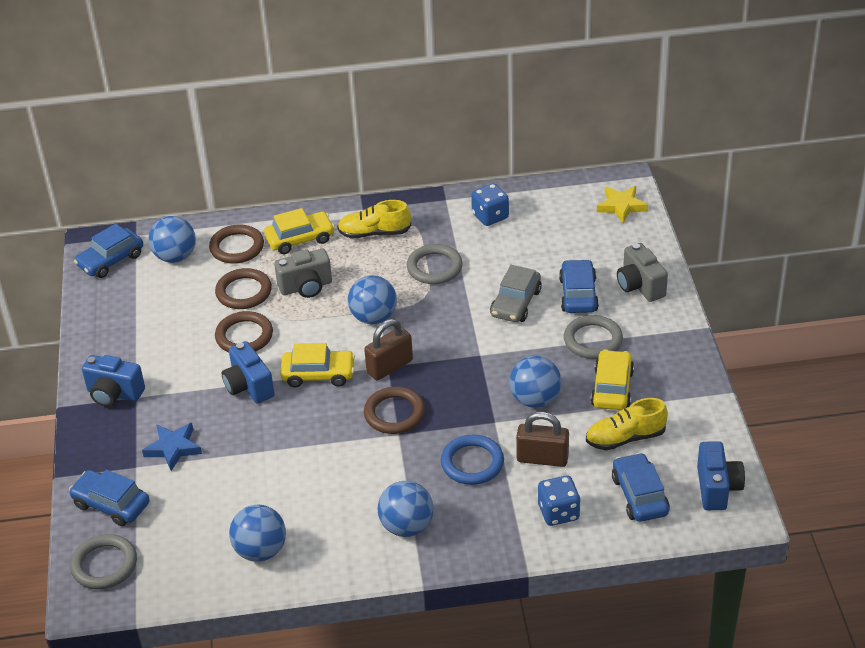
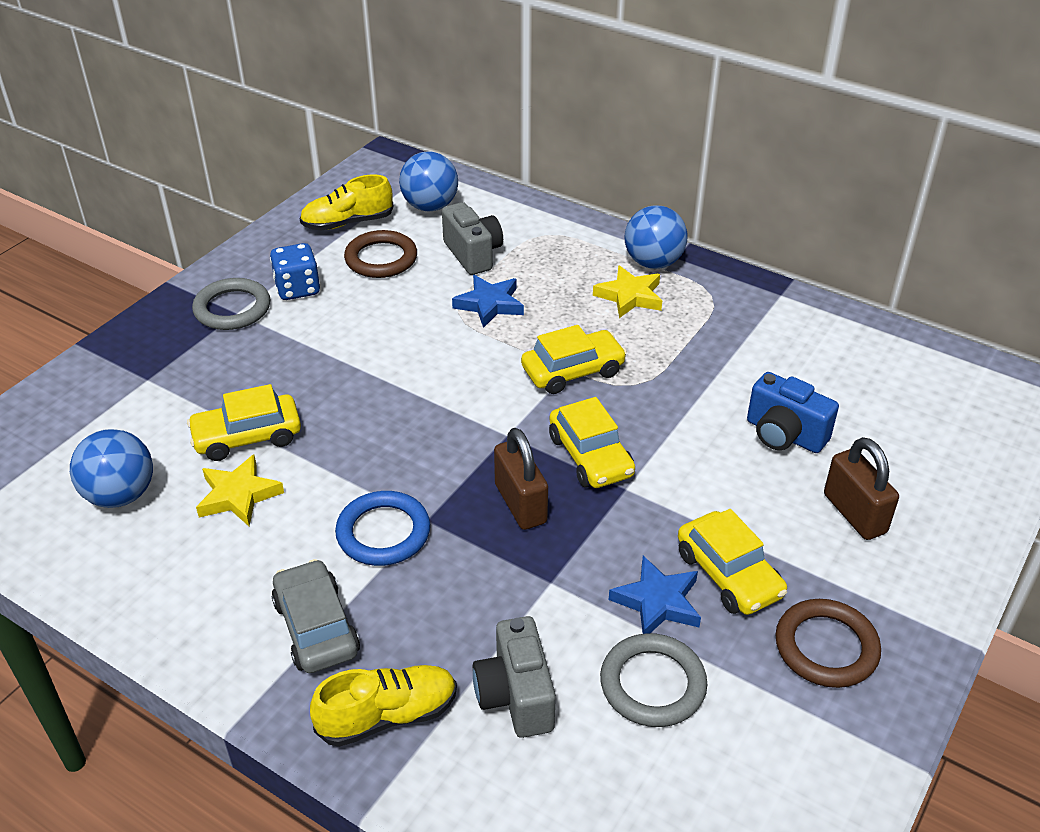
blue ball: 5 -> 3
blue camera: 3 -> 1
blue car: 4 -> 0
blue dice: 2 -> 1
blue star: 1 -> 2
brown ring: 4 -> 2
grey ring: 3 -> 2
yellow car: 3 -> 4
yellow star: 1 -> 2

